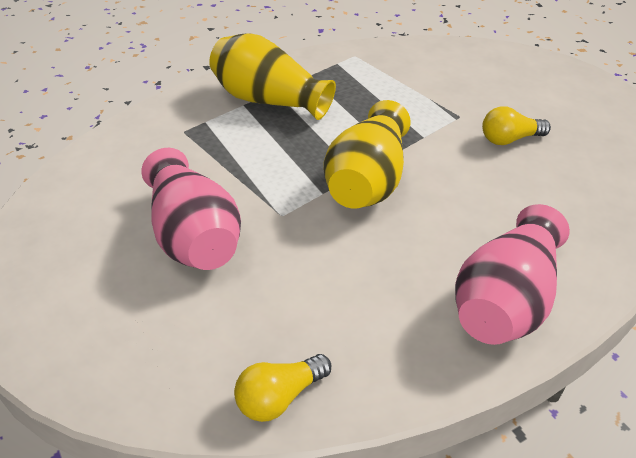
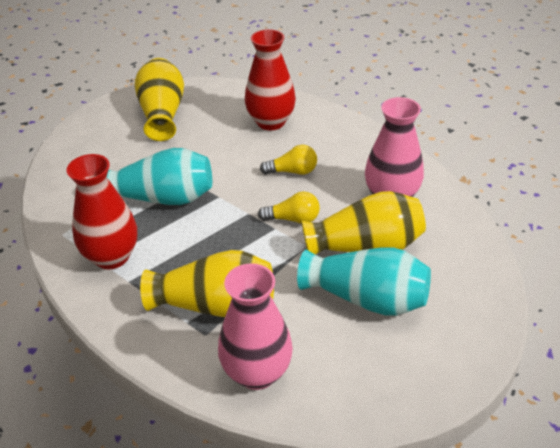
red vase: 0 -> 2
turquoise vase: 0 -> 2
yellow vase: 2 -> 3

